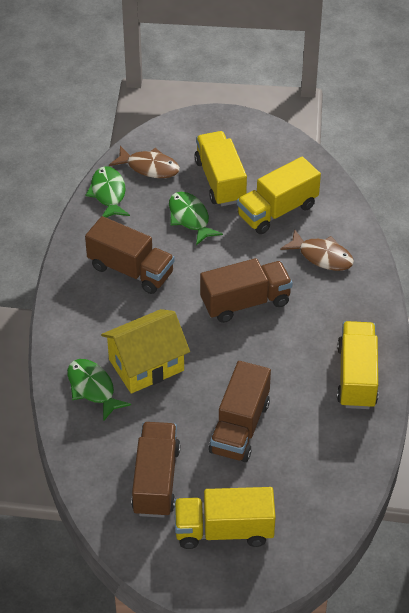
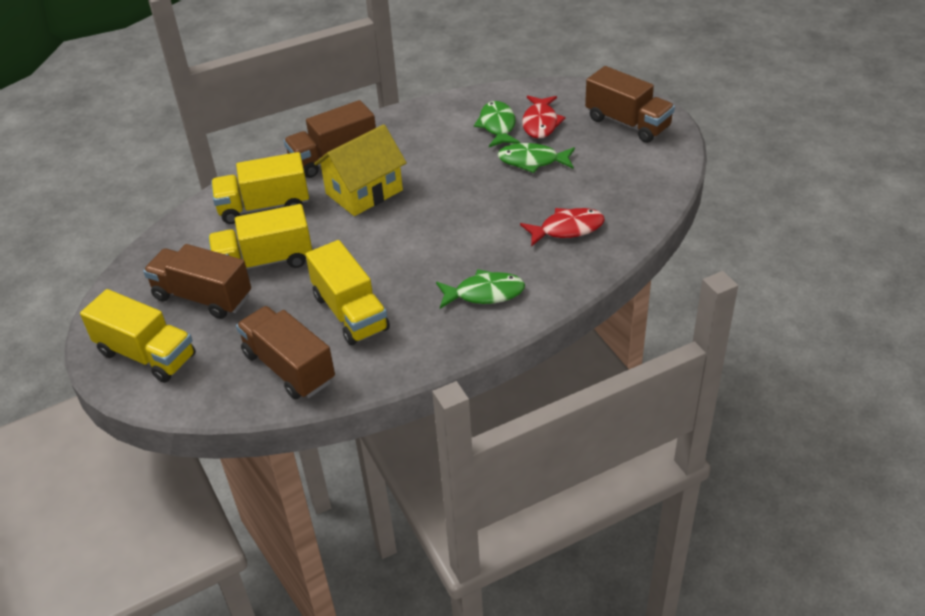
brown fish: 2 -> 0
red fish: 0 -> 2

